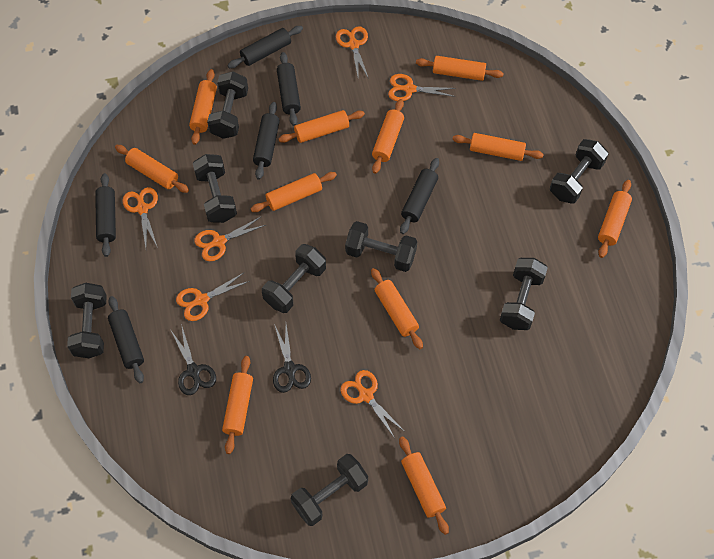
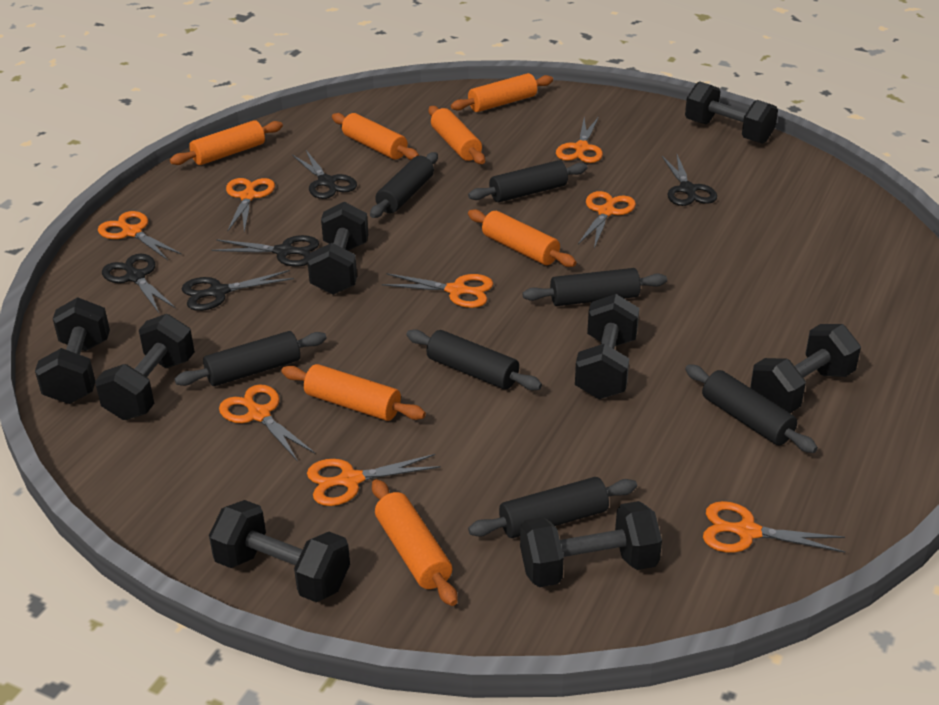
black rolling pin: 6 -> 7
black scissors: 2 -> 5
orange rolling pin: 11 -> 7
orange scissors: 6 -> 8

